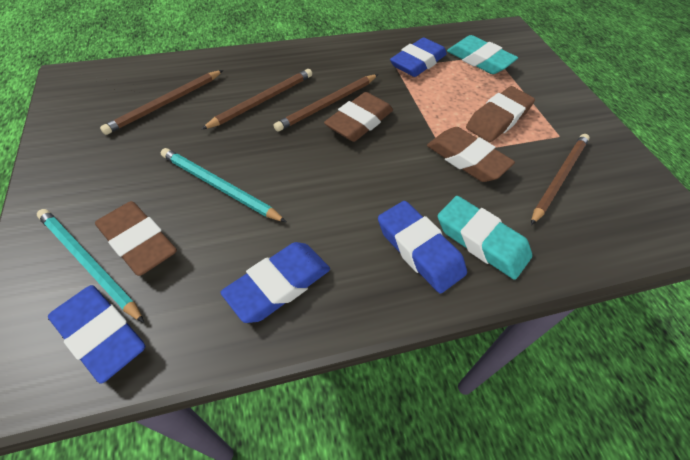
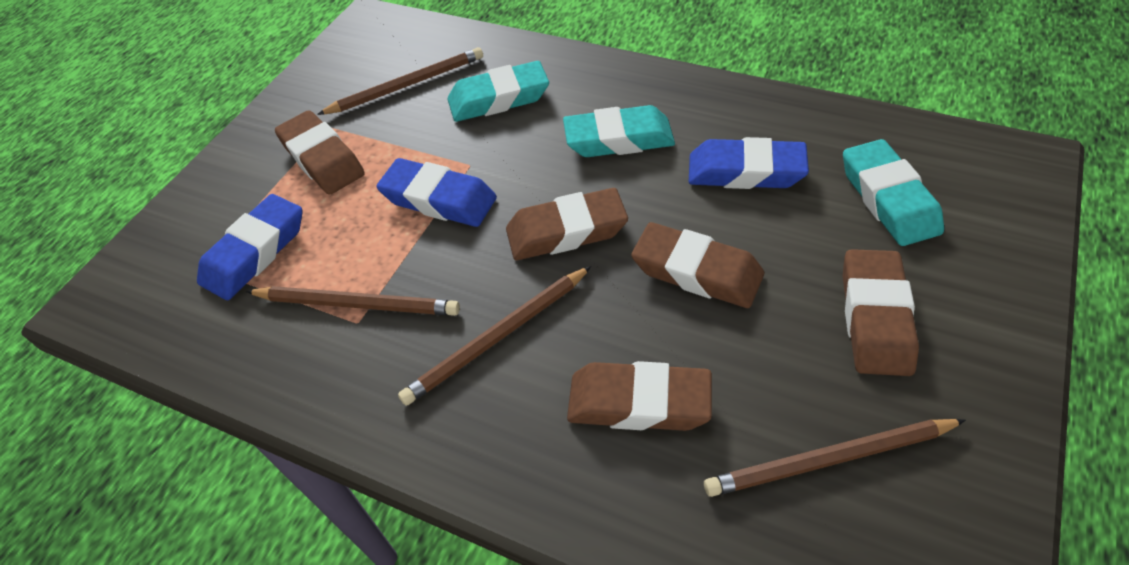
blue eraser: 4 -> 3
brown eraser: 4 -> 5
turquoise eraser: 2 -> 3
turquoise pencil: 2 -> 0

